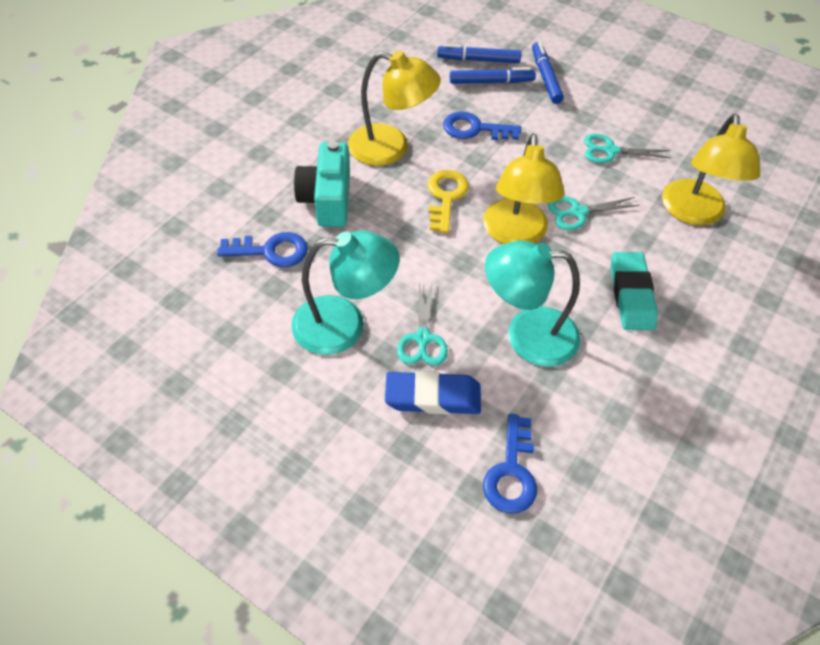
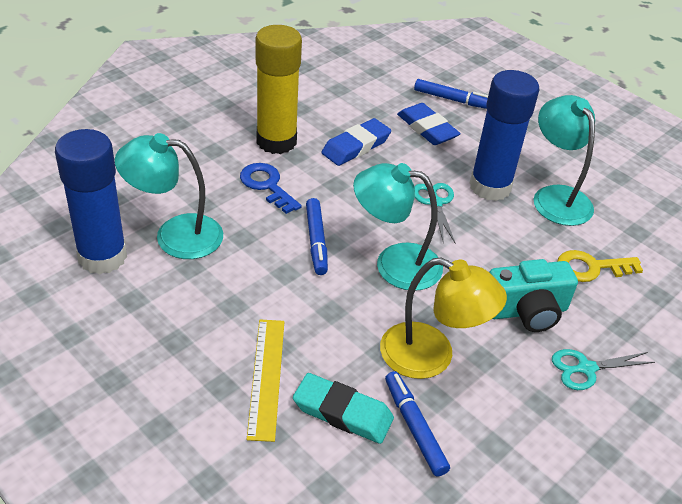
blue eraser: 1 -> 2
blue glue stick: 0 -> 2
blue key: 3 -> 1
turquoise lamp: 2 -> 3
turquoise scissors: 3 -> 2
yellow glue stick: 0 -> 1
yellow lamp: 3 -> 1
yellow ruler: 0 -> 1

